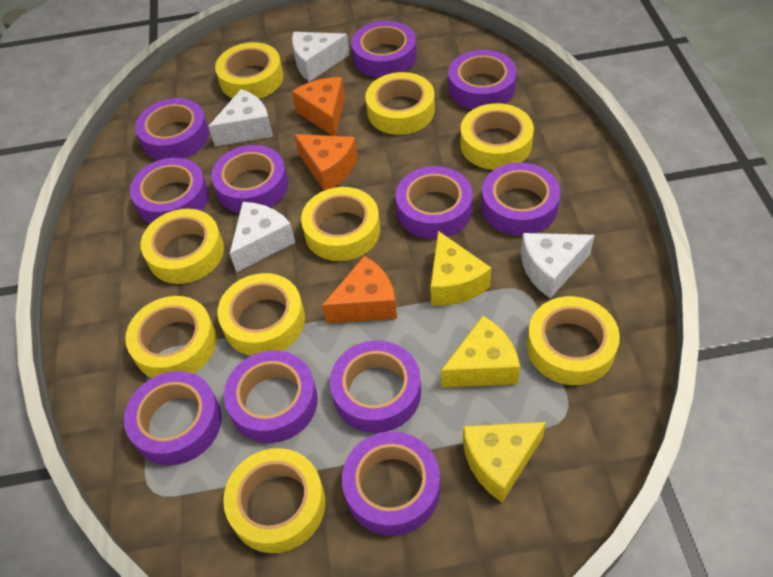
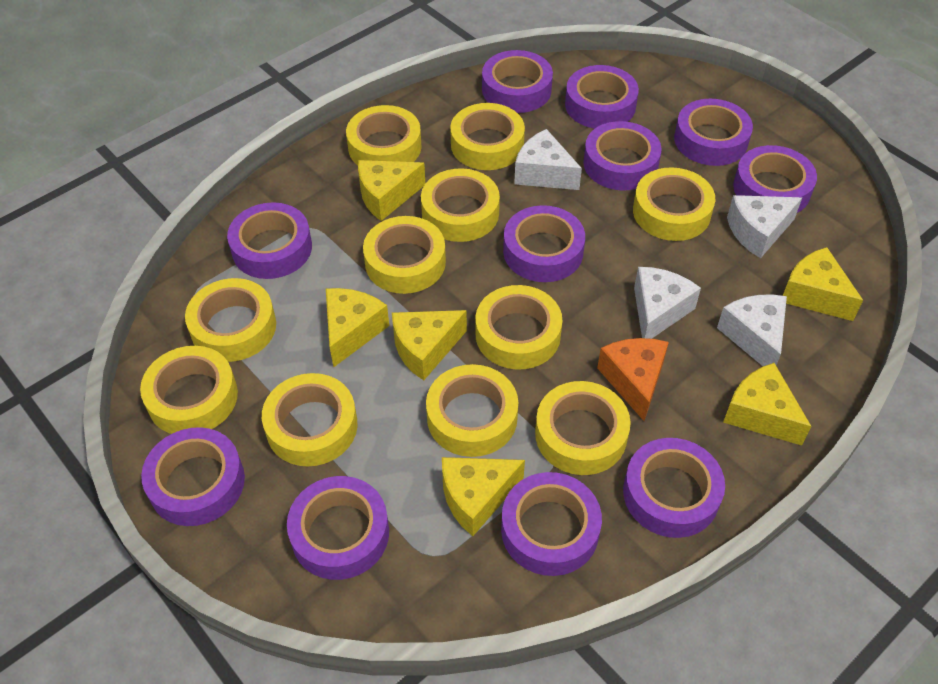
orange cheese: 3 -> 1
yellow cheese: 3 -> 6
yellow tape: 9 -> 11

